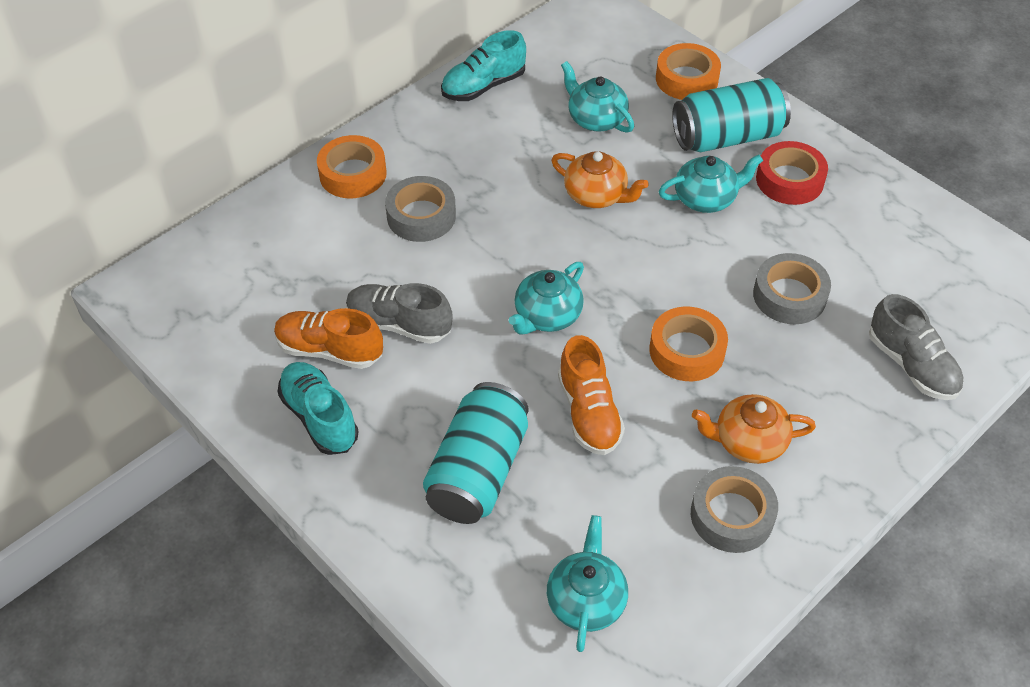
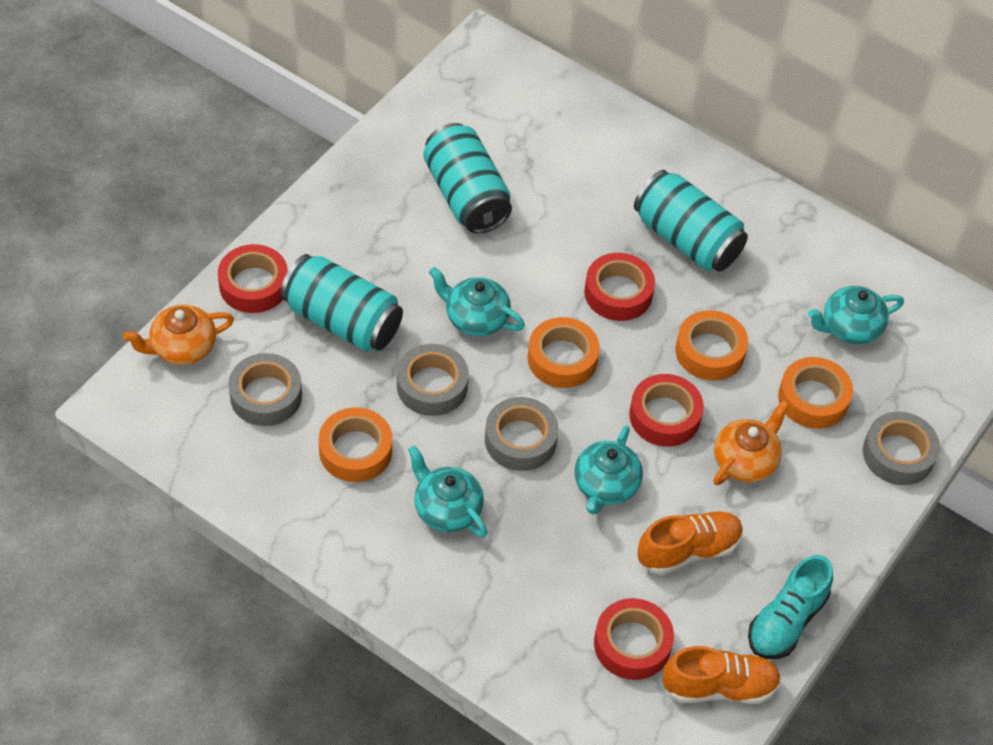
grey shoe: 2 -> 0
grey tape: 3 -> 4
orange tape: 3 -> 4
red tape: 1 -> 4
turquoise can: 2 -> 3
turquoise shoe: 2 -> 1

